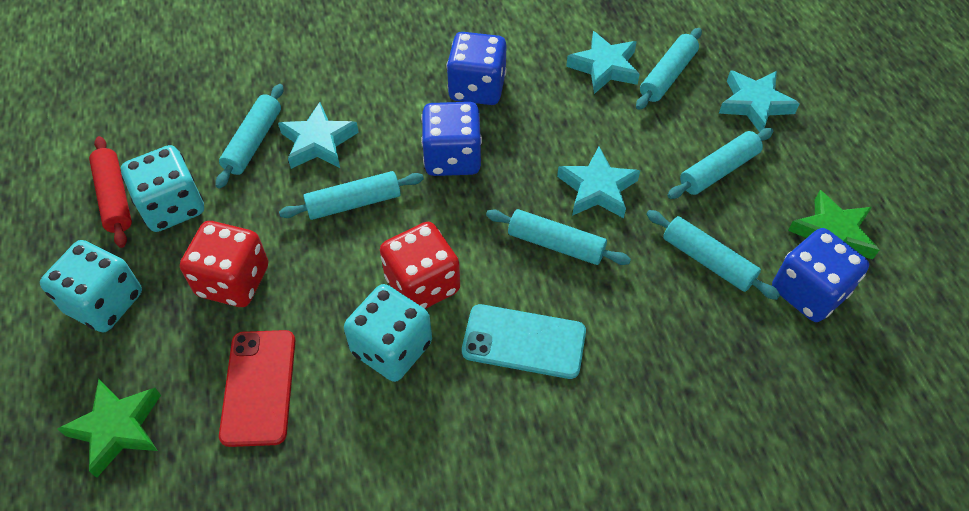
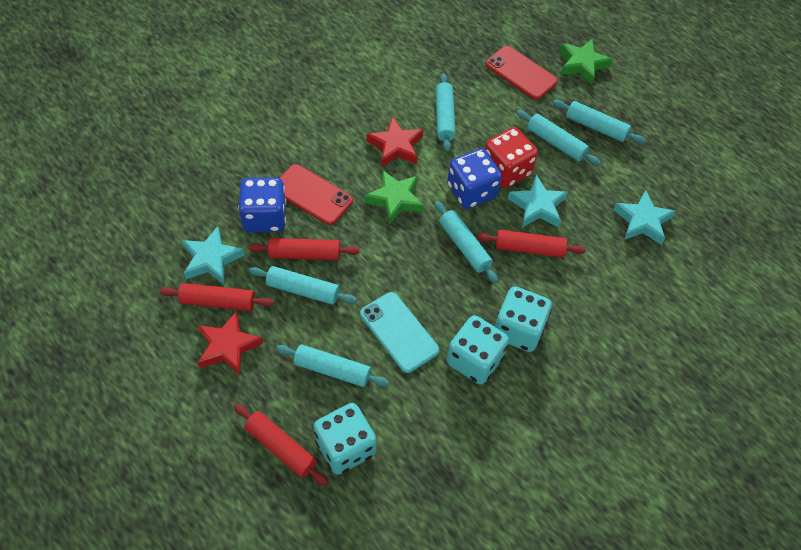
blue dice: 3 -> 2
red dice: 2 -> 1
red phone: 1 -> 2
red rolling pin: 1 -> 4
red star: 0 -> 2
turquoise star: 4 -> 3

